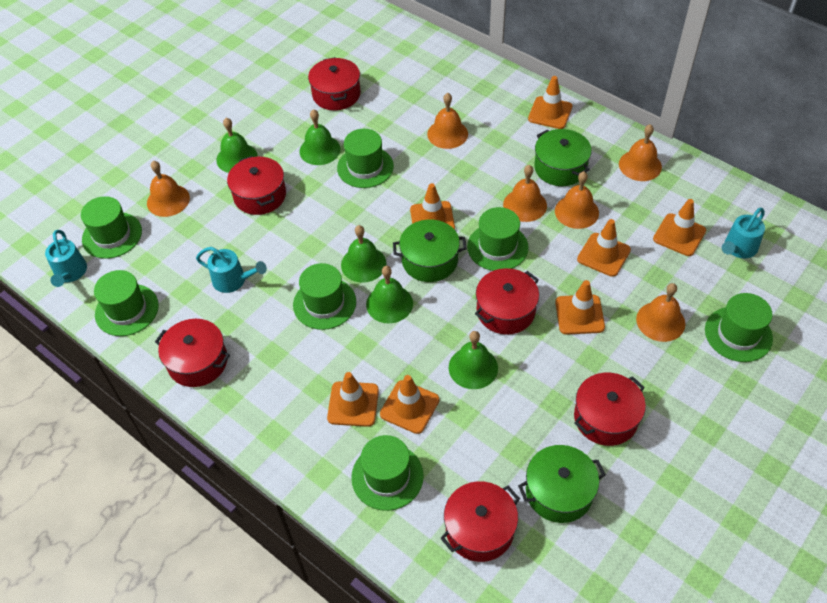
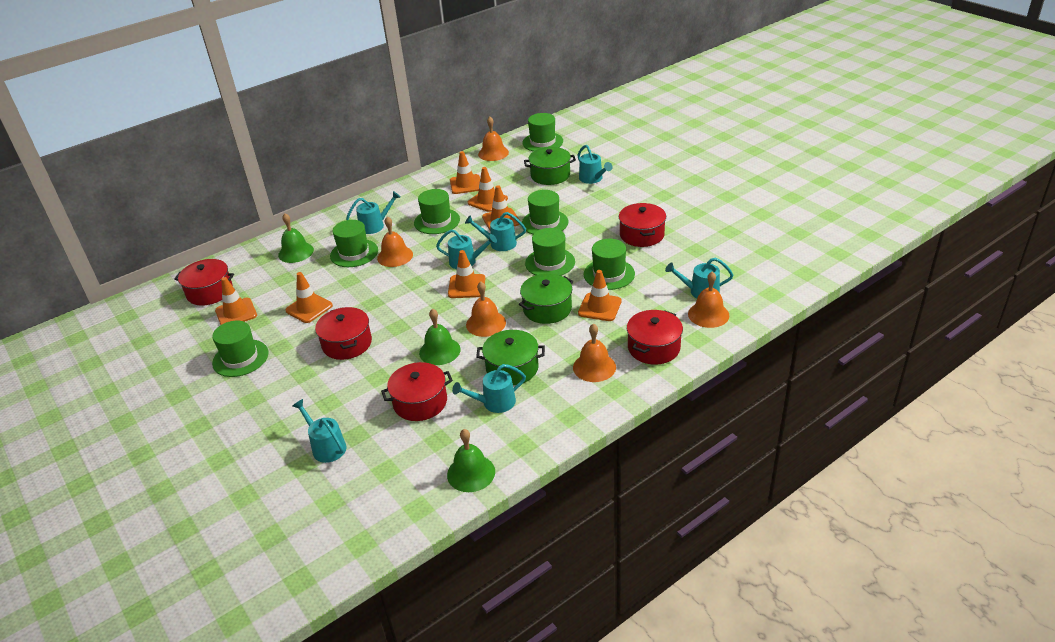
green bell: 5 -> 3
orange bell: 6 -> 5
red pot: 6 -> 5
turquoise watering can: 3 -> 7

